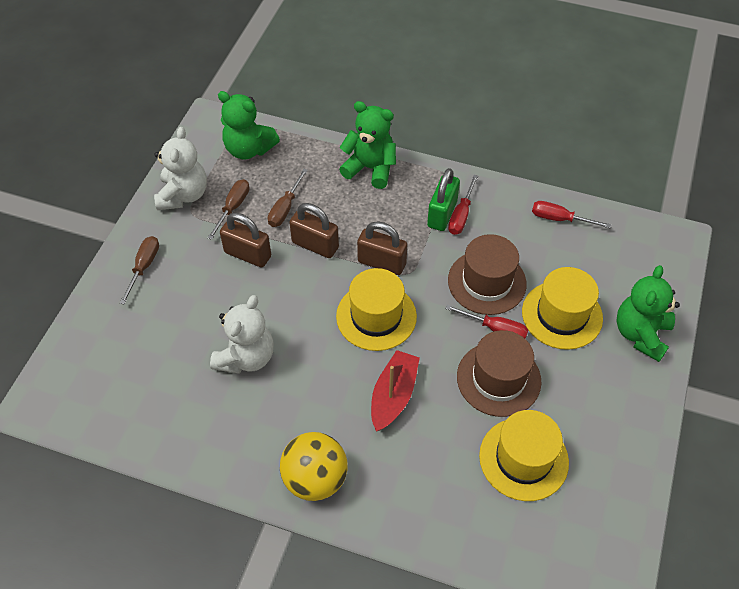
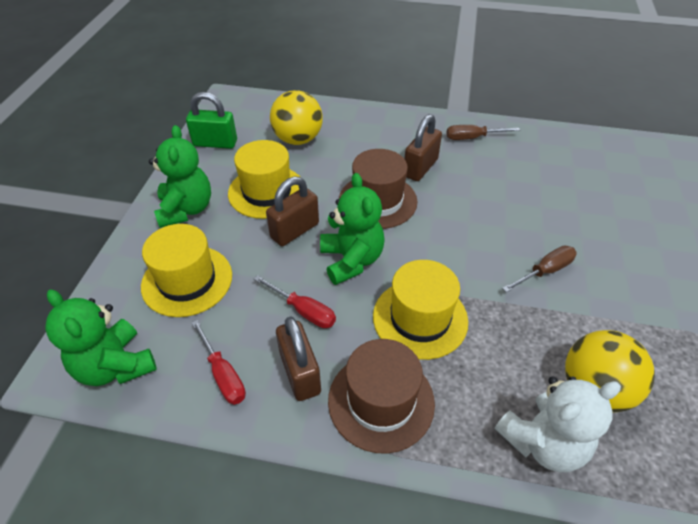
brown screwdriver: 3 -> 2
red boat: 1 -> 0
red screwdriver: 3 -> 2
white teddy bear: 2 -> 1
yellow ball: 1 -> 2

